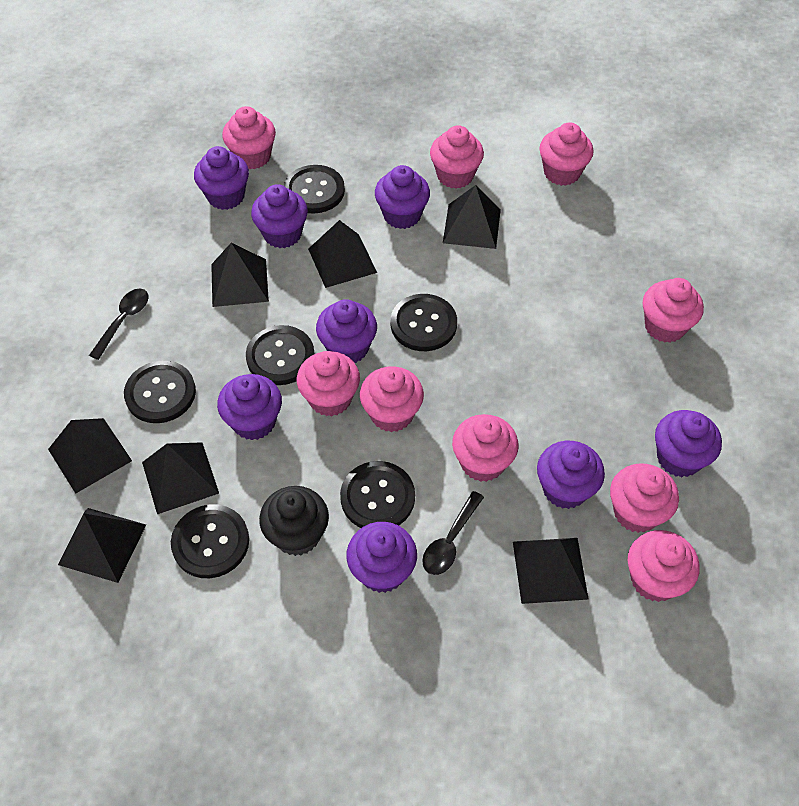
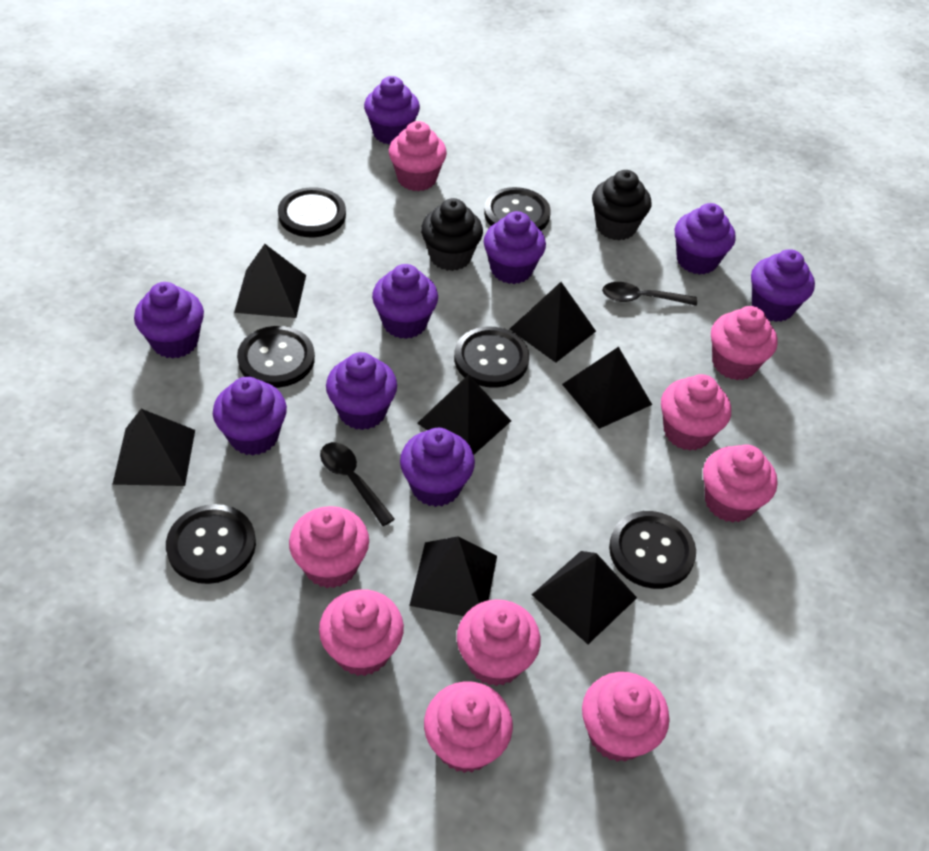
black cupcake: 1 -> 2
purple cupcake: 8 -> 9

